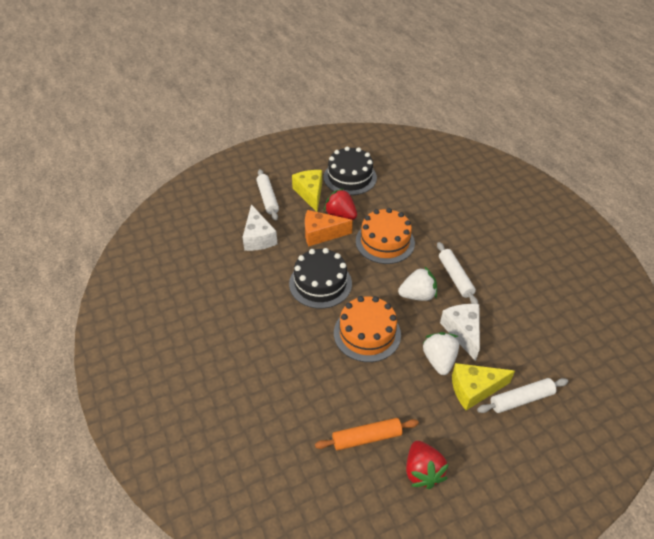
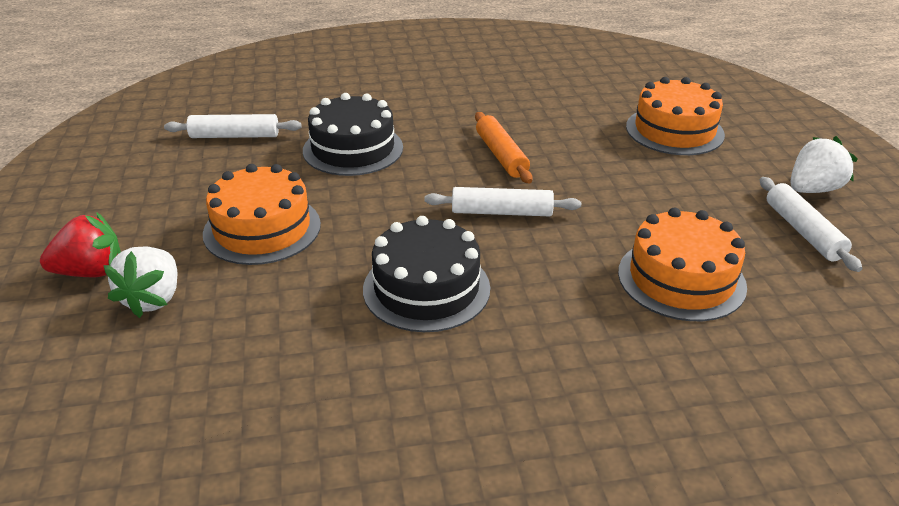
orange cake: 2 -> 3
orange cheese: 1 -> 0
red strawberry: 2 -> 1
white cheese: 2 -> 0
yellow cheese: 2 -> 0

